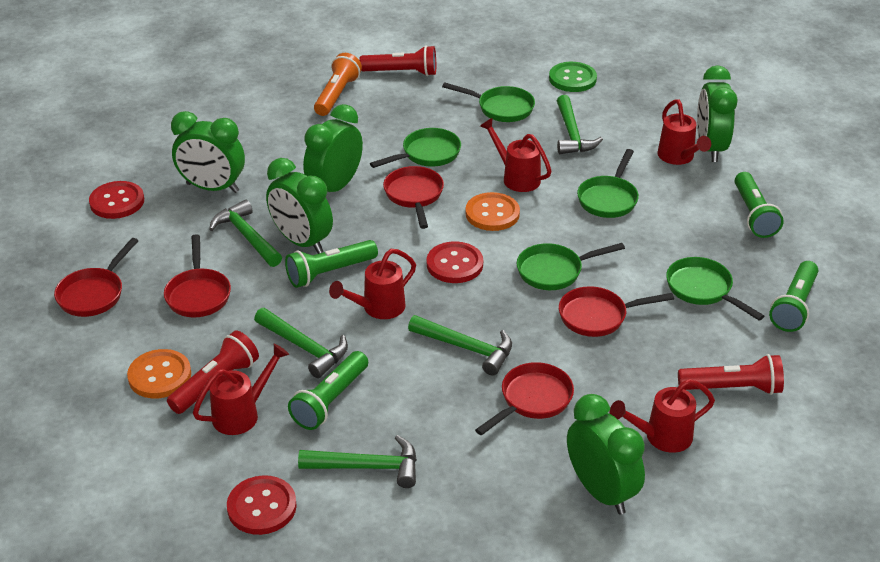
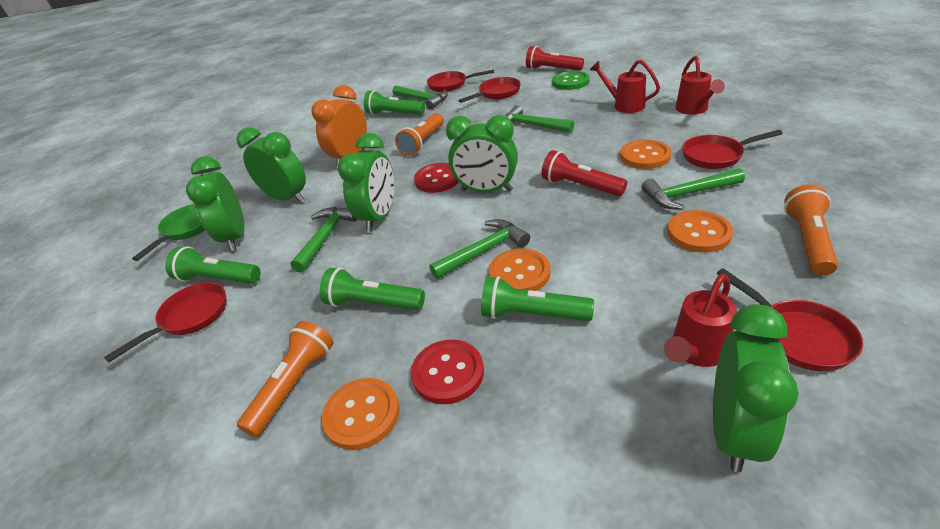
green pan: 5 -> 1
orange button: 2 -> 4
orange clock: 0 -> 1
orange flashlight: 1 -> 3
red button: 3 -> 2
red flashlight: 3 -> 2
red watering can: 5 -> 3

